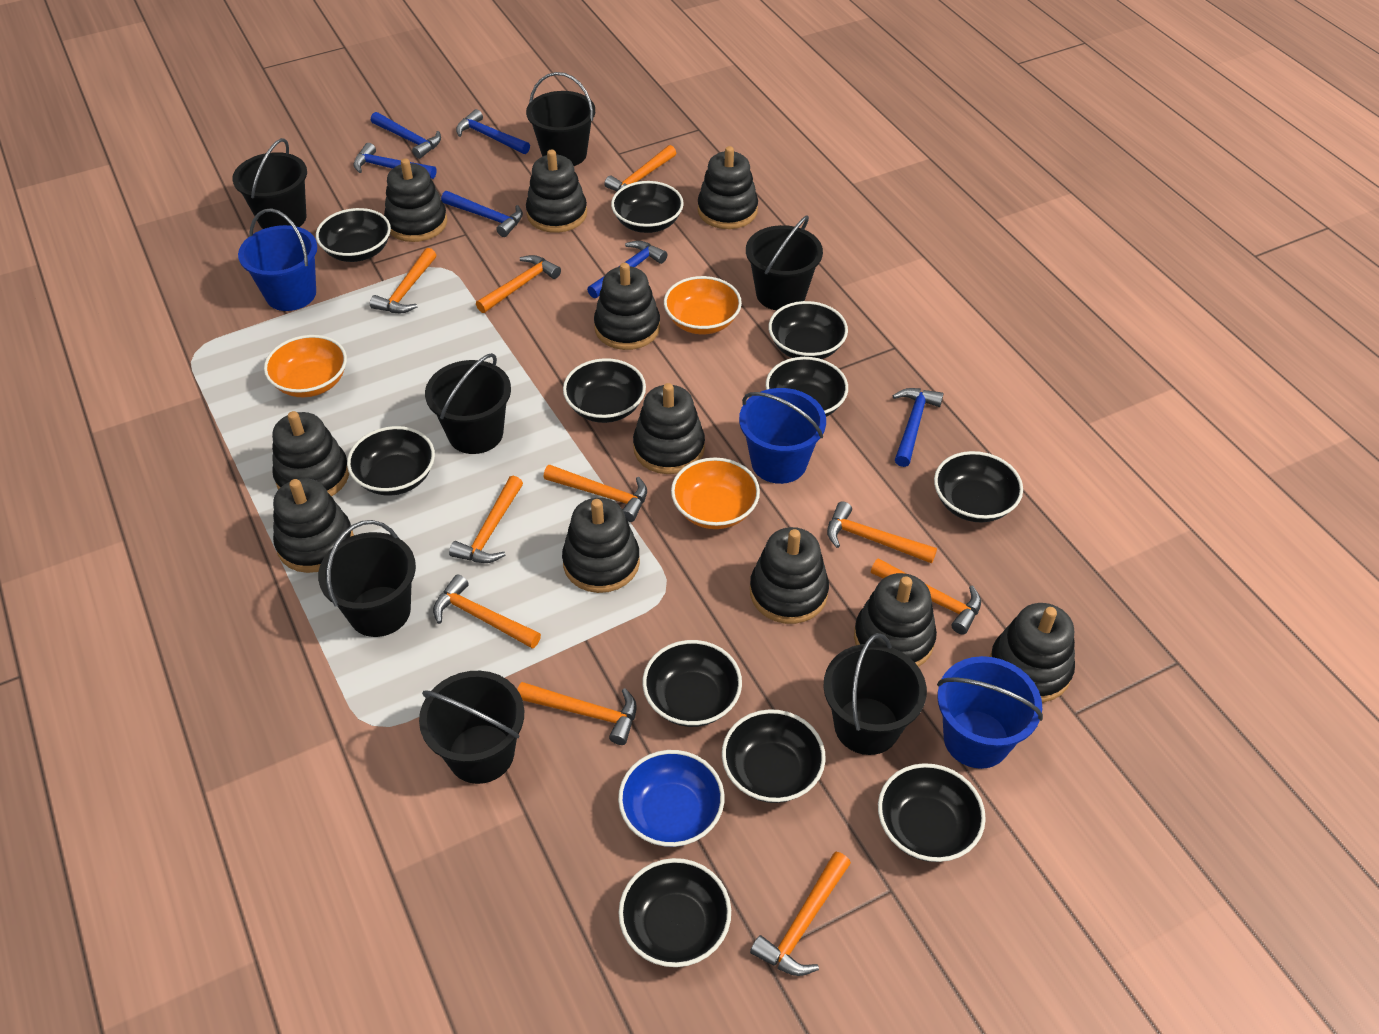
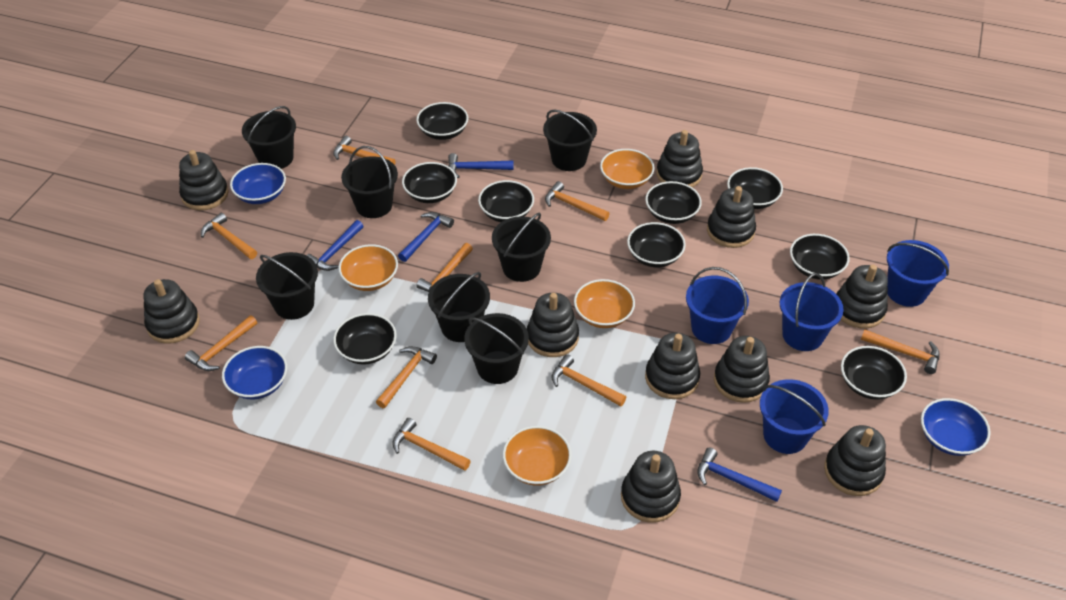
black bowl: 11 -> 9
black stacking toy: 11 -> 10
blue bowl: 1 -> 3
blue bucket: 3 -> 4
blue hammer: 6 -> 4
orange bowl: 3 -> 4
orange hammer: 10 -> 9

